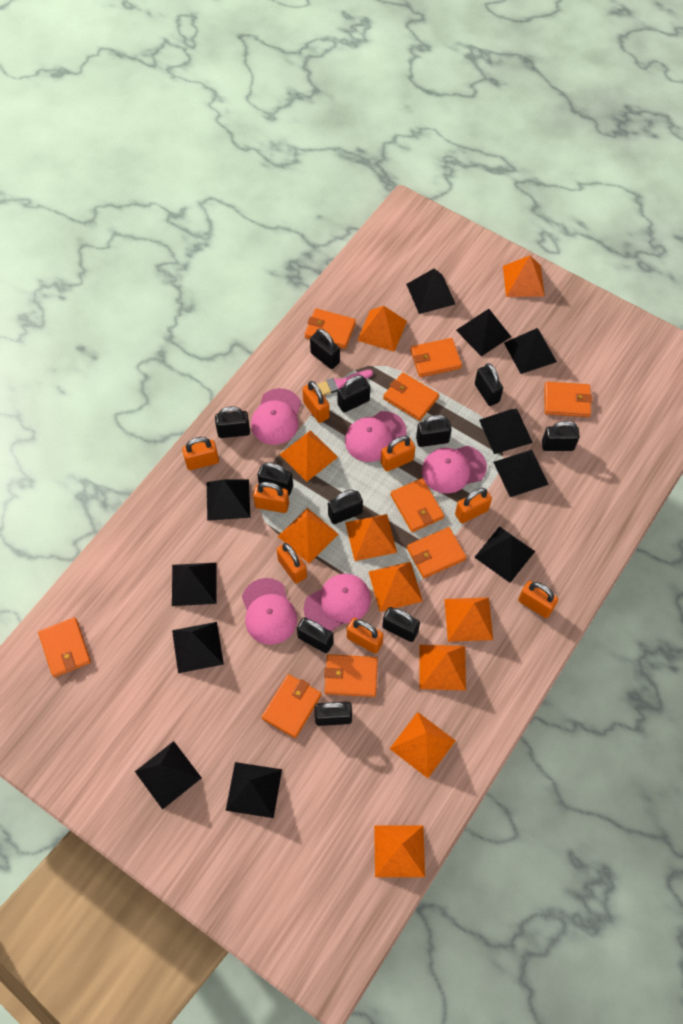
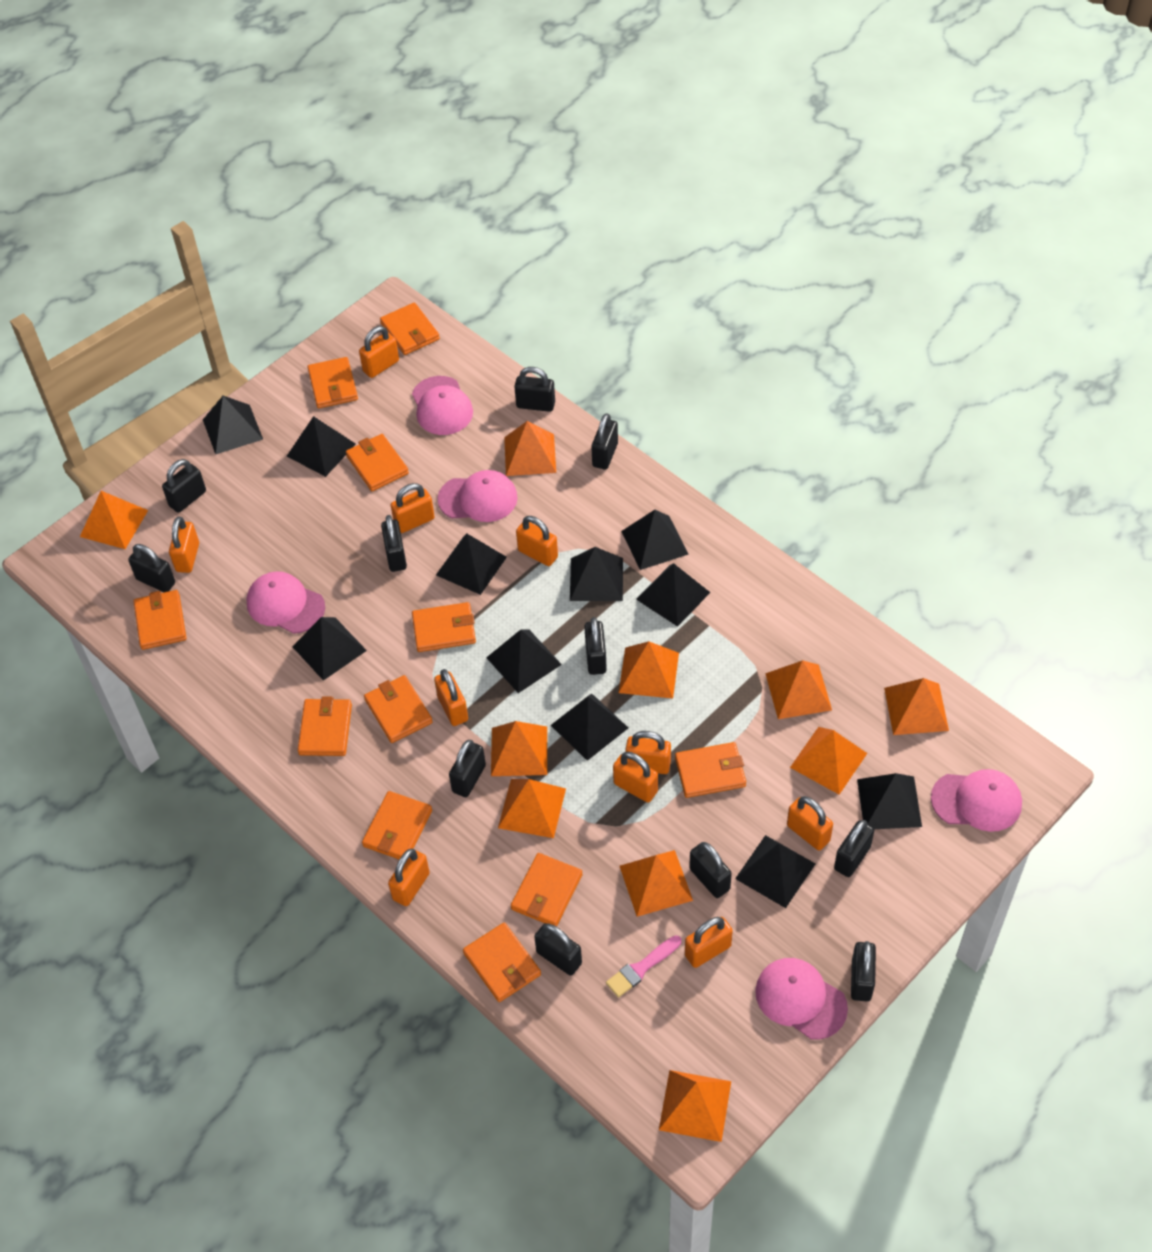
orange padlock: 8 -> 10
orange wallet: 9 -> 11

